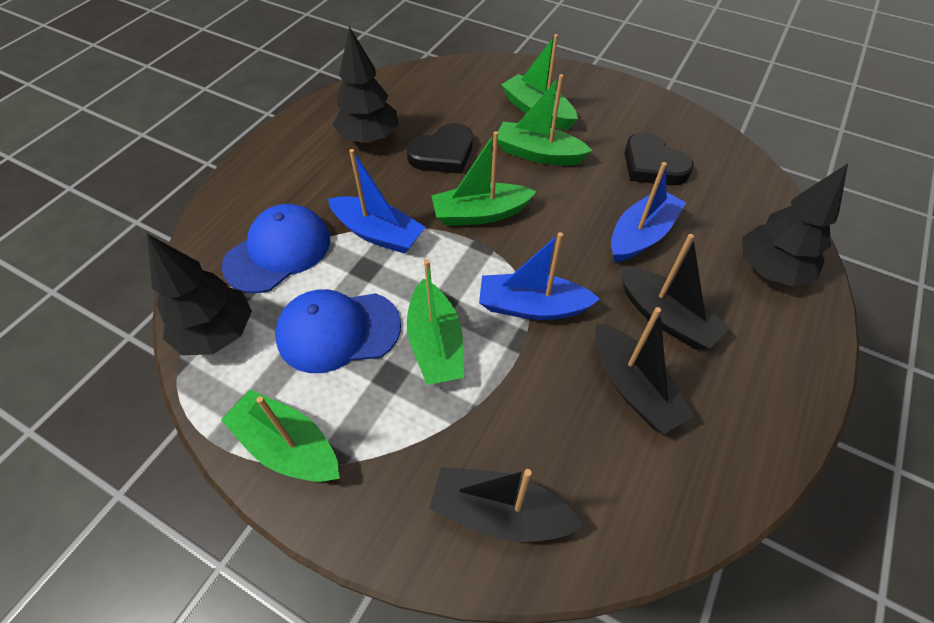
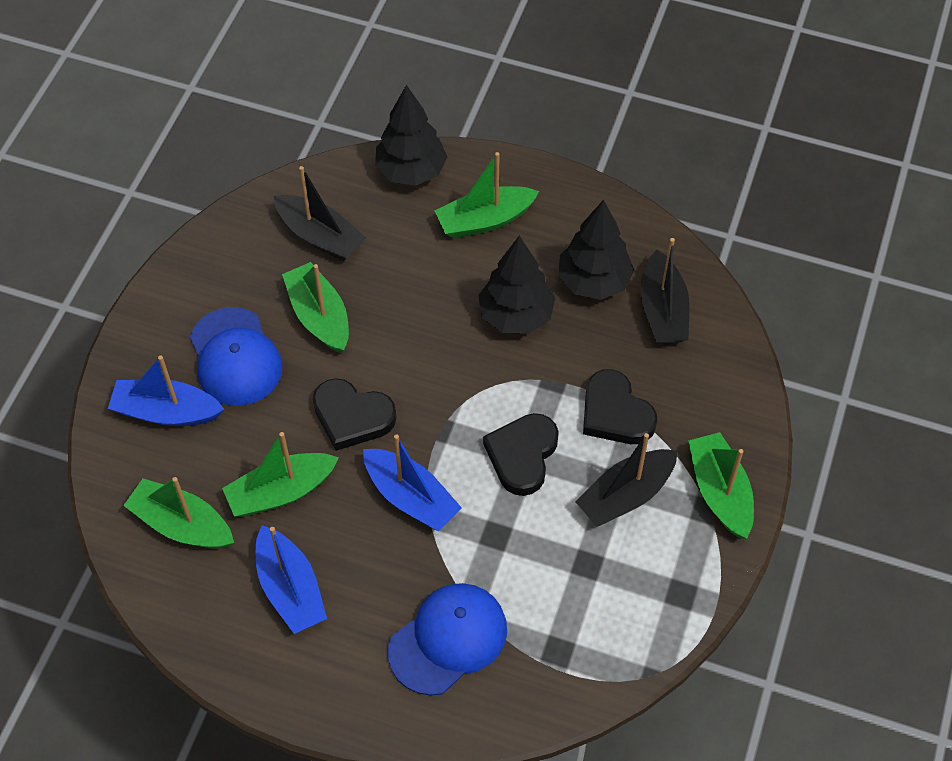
black heart: 2 -> 3

